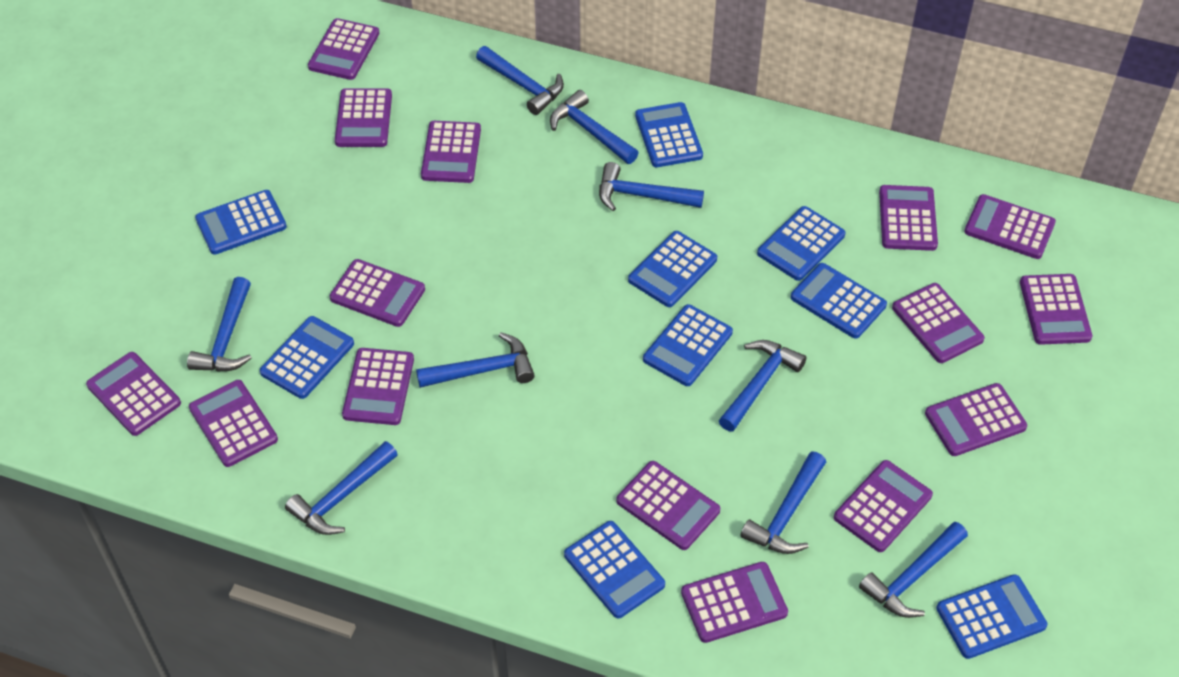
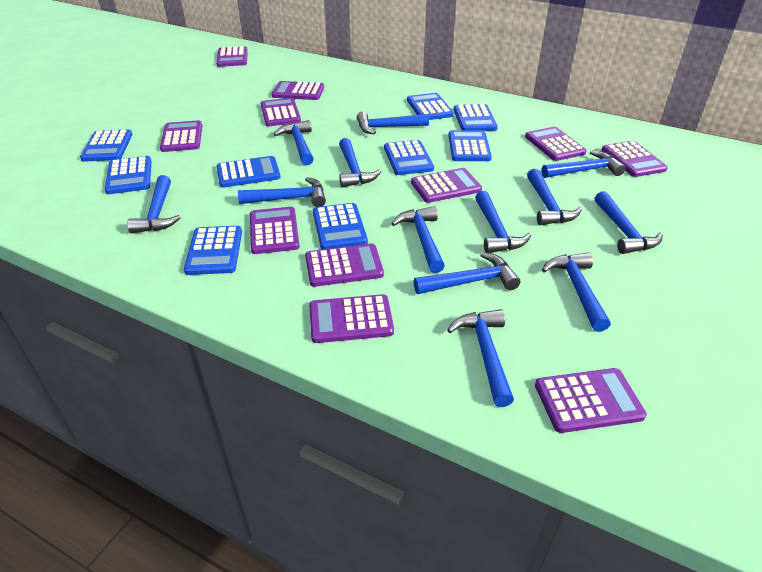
blue hammer: 9 -> 13
purple calculator: 15 -> 11

